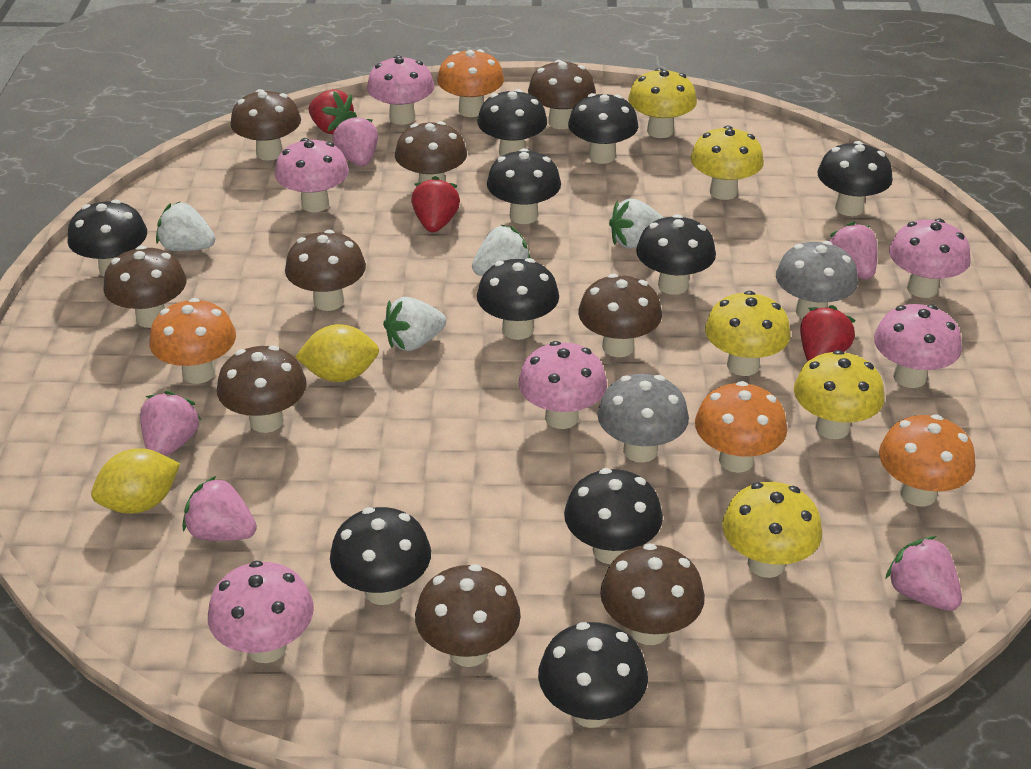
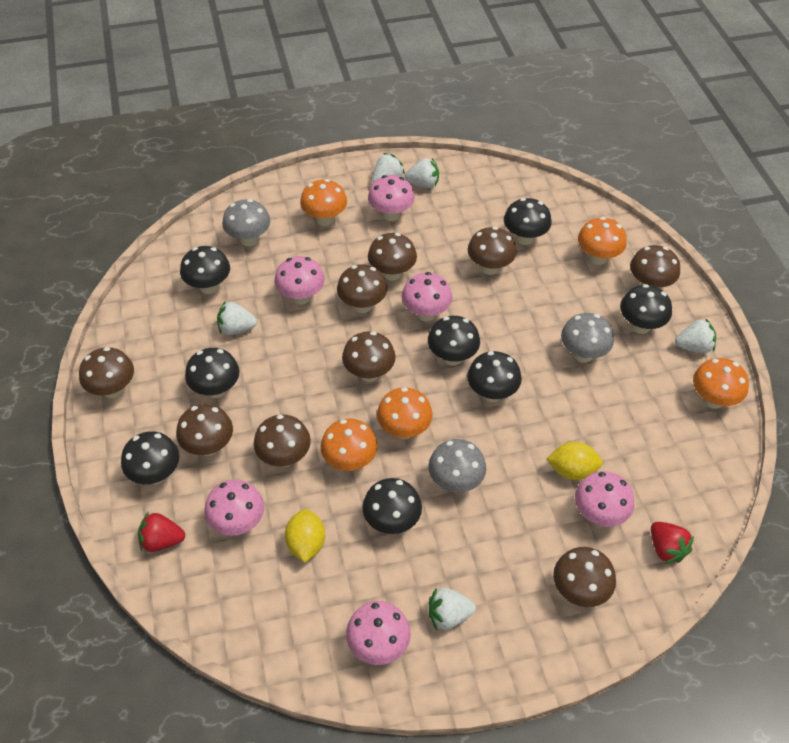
black mushroom: 10 -> 8
grey mushroom: 2 -> 3
orange mushroom: 4 -> 5
pink strawberry: 5 -> 0
red strawberry: 3 -> 2
white strawberry: 4 -> 5
yellow mushroom: 5 -> 0

